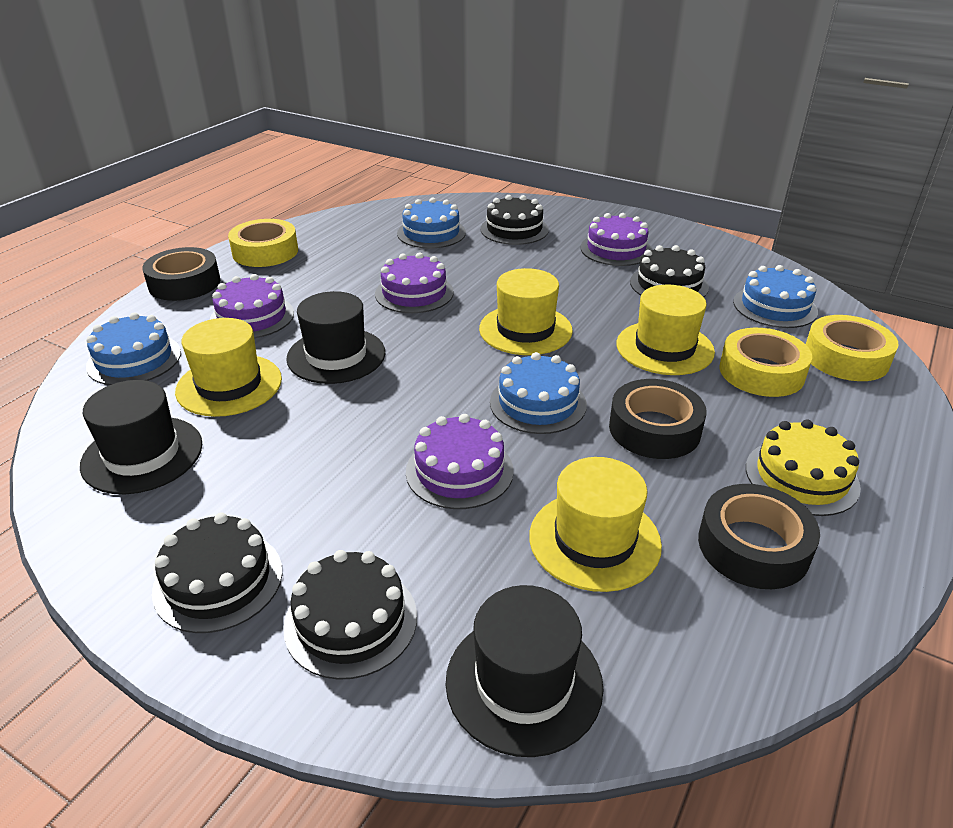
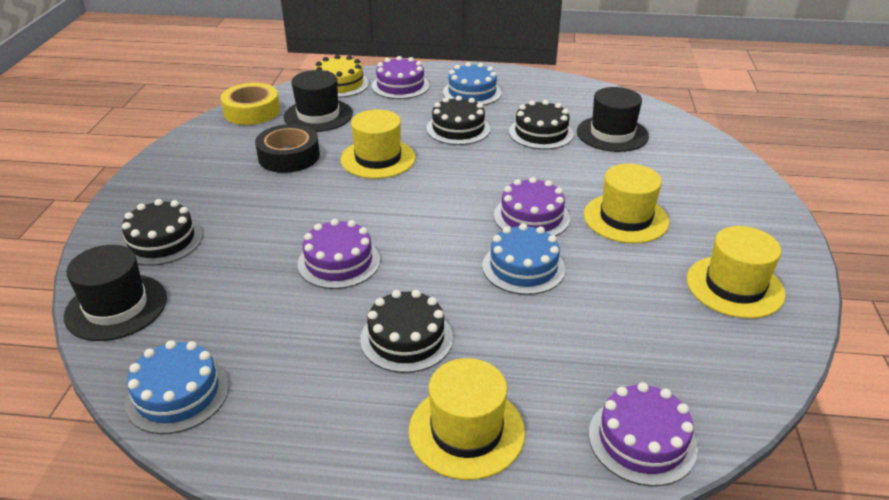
black tape: 3 -> 1
blue cake: 4 -> 3
yellow tape: 3 -> 1

